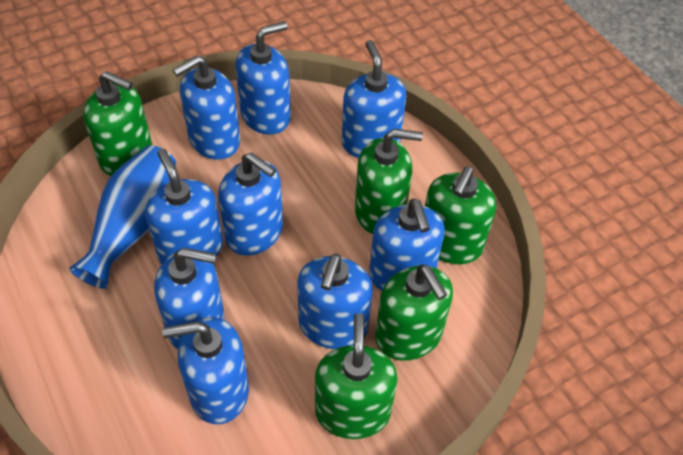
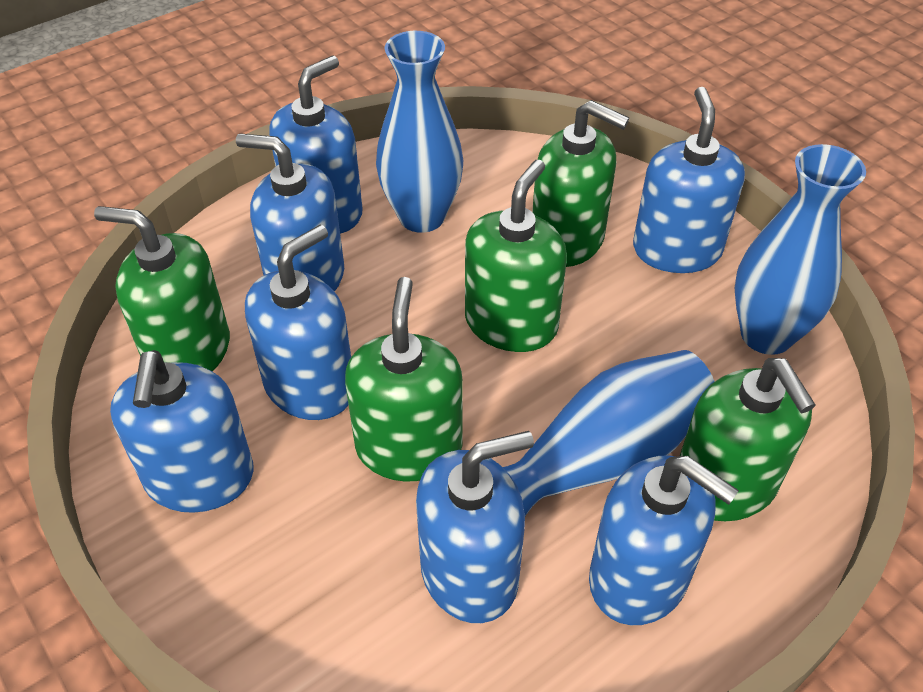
blue soap dispenser: 9 -> 7
blue vase: 1 -> 3

